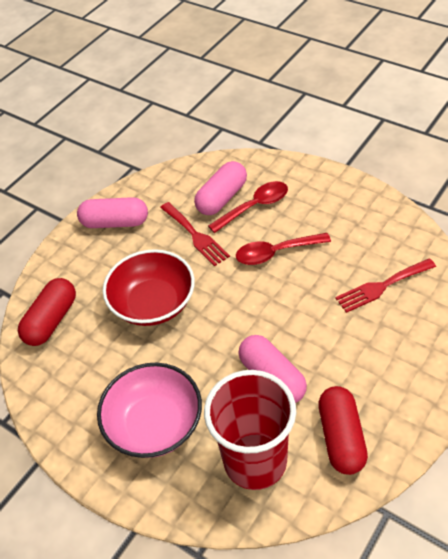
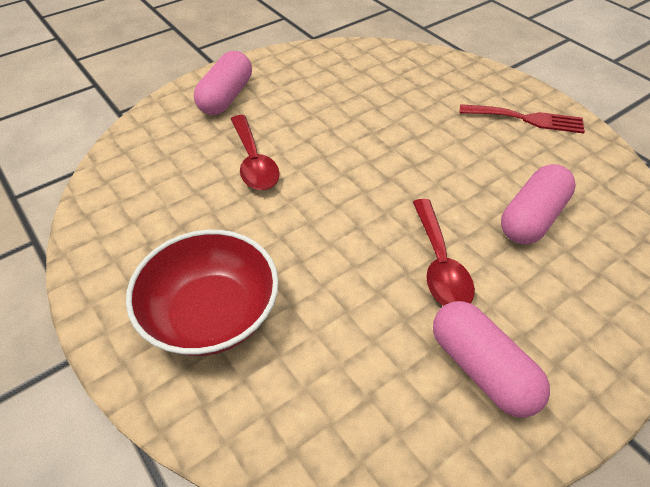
pink bowl: 1 -> 0
red capsule: 2 -> 0
red cup: 1 -> 0
red fork: 2 -> 1

